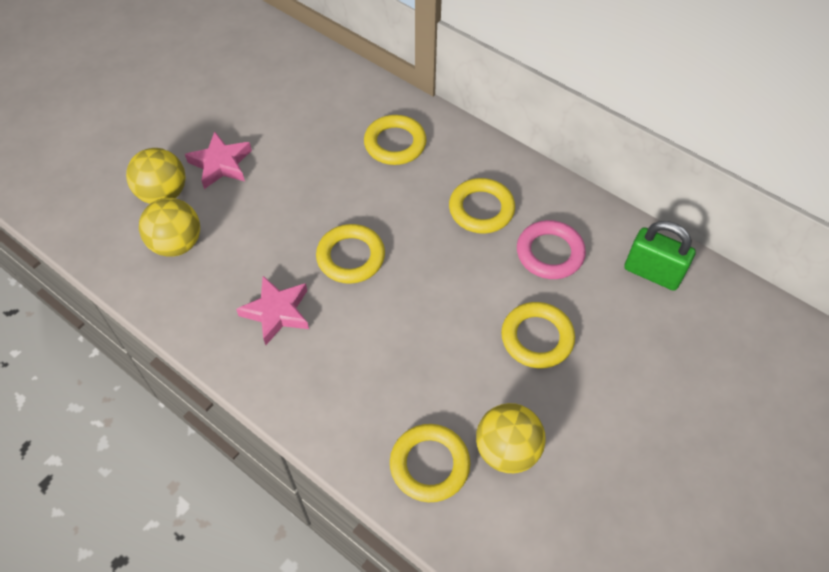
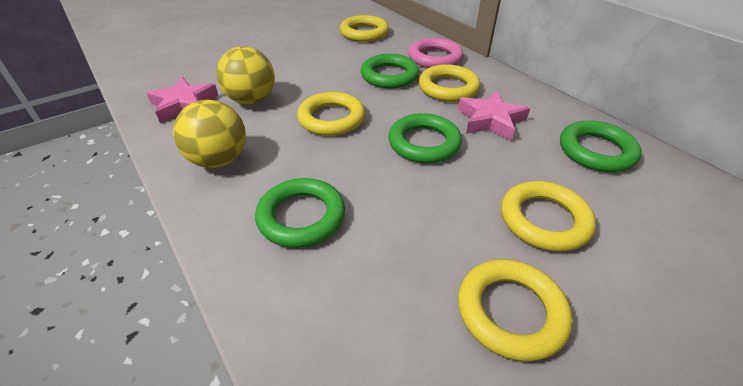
green padlock: 1 -> 0
green ring: 0 -> 4
yellow ball: 3 -> 2

